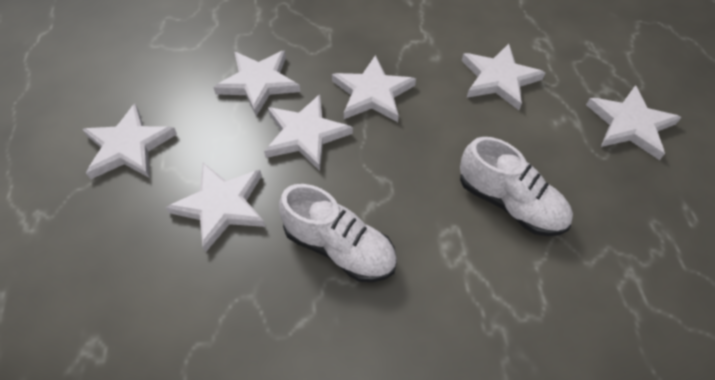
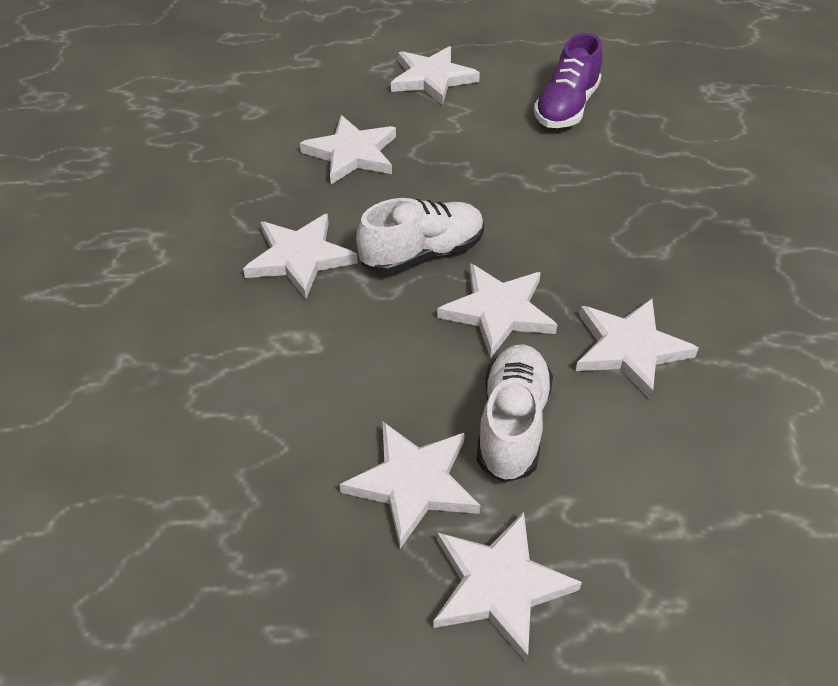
purple shoe: 0 -> 1

